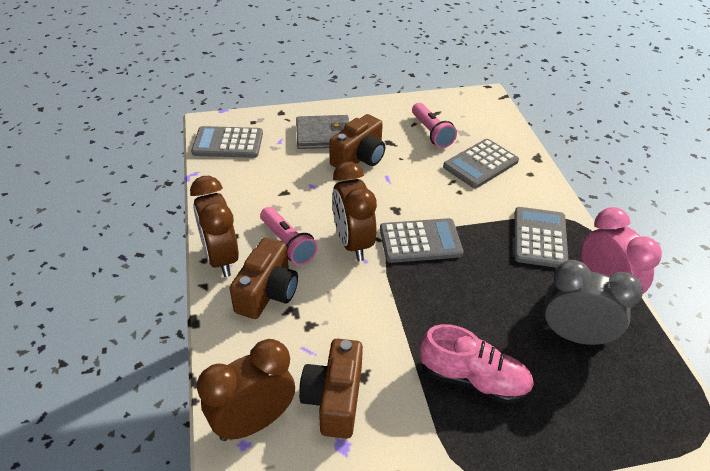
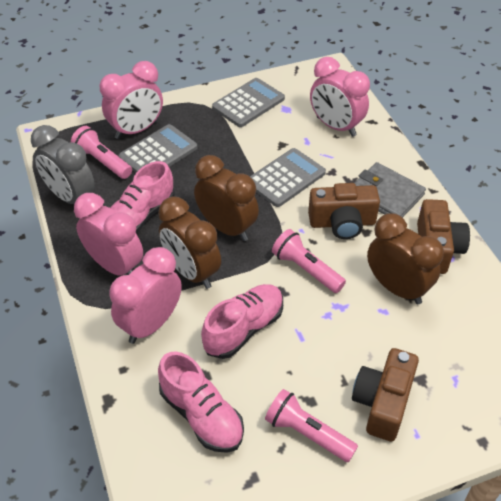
grey calculator: 4 -> 3
pink clock: 1 -> 4
pink flashlight: 2 -> 3
pink shoe: 1 -> 3

